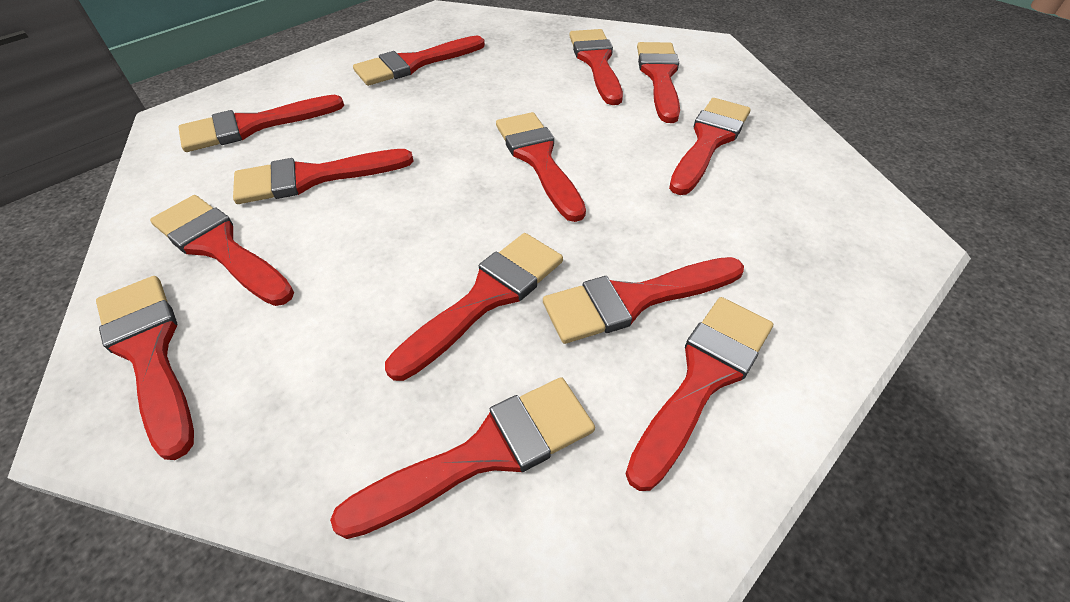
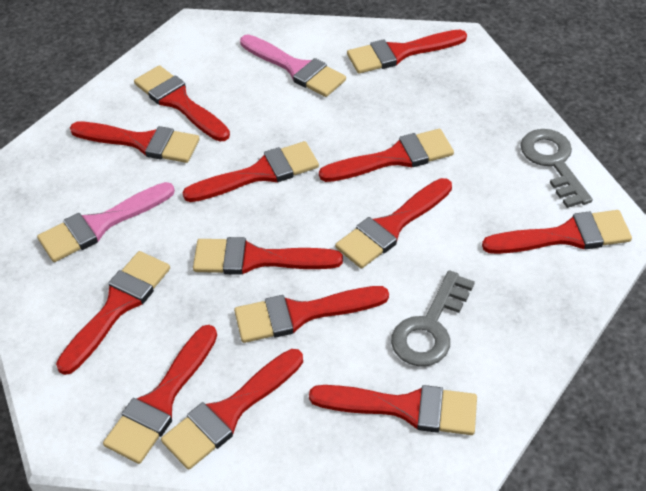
grey key: 0 -> 2
pink brush: 0 -> 2

